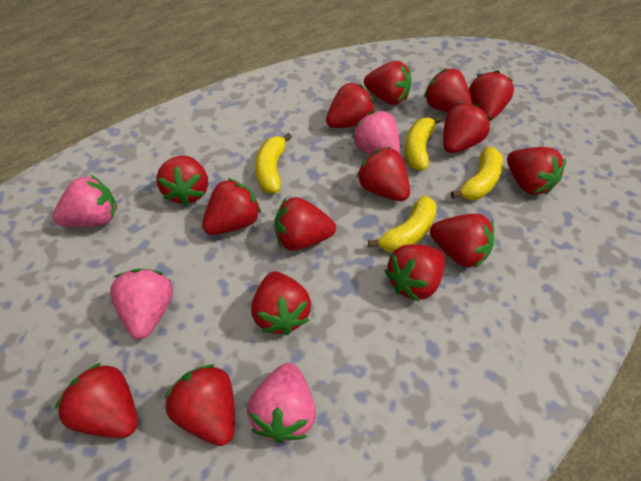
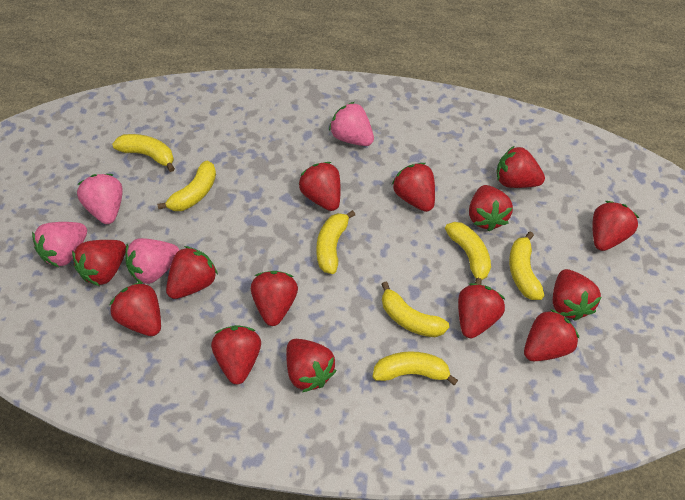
red strawberry: 15 -> 14
yellow banana: 4 -> 7

